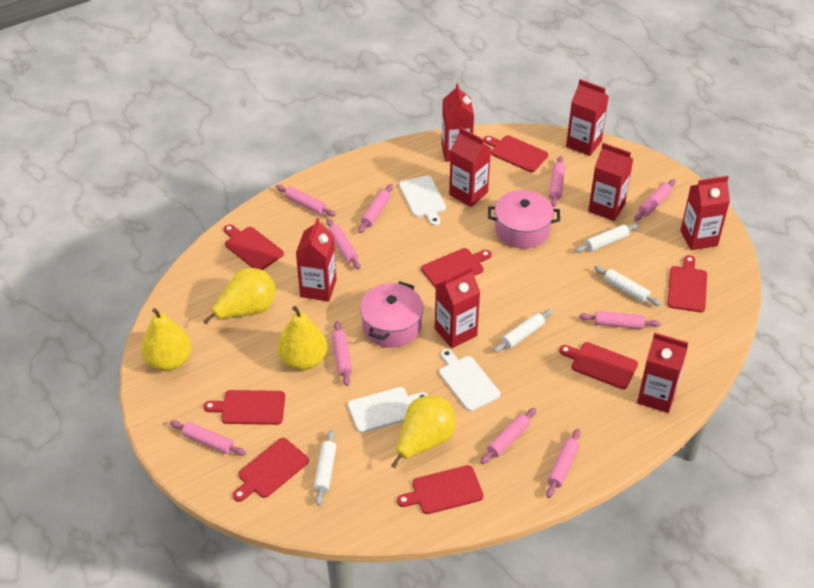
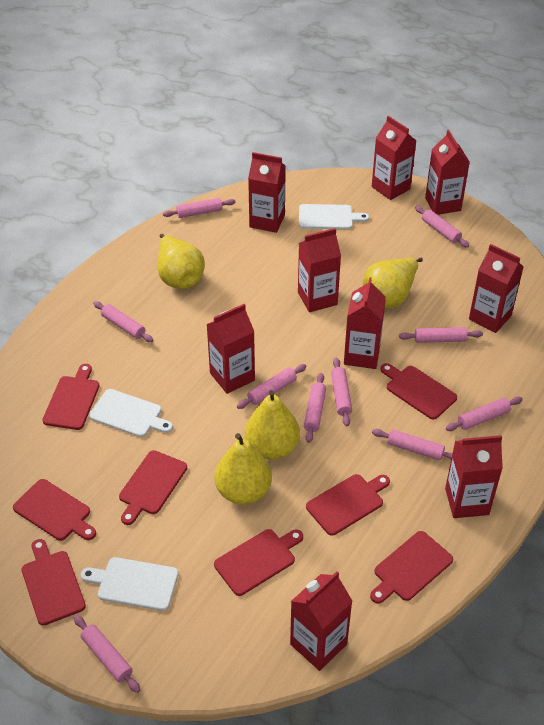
pink pot: 2 -> 0
red carton: 8 -> 9
white rolling pin: 4 -> 0

